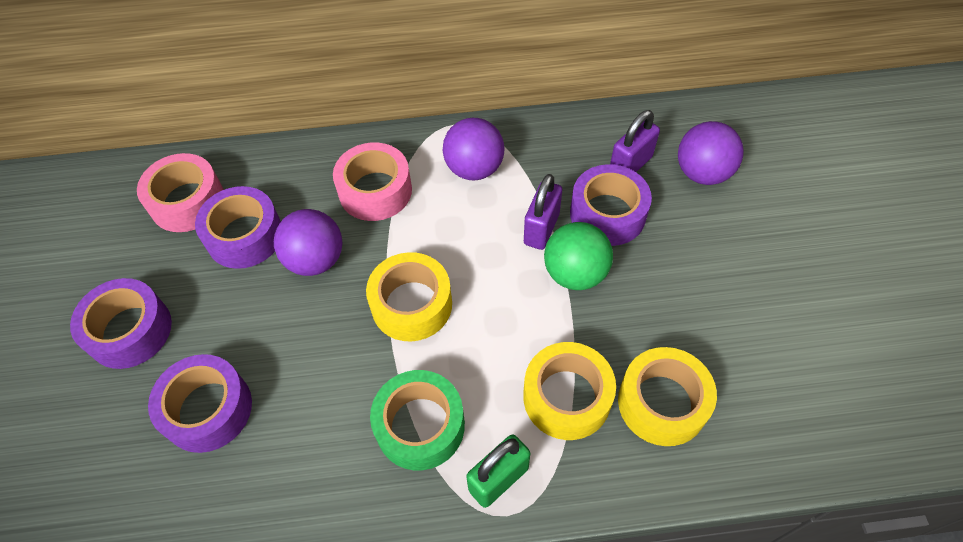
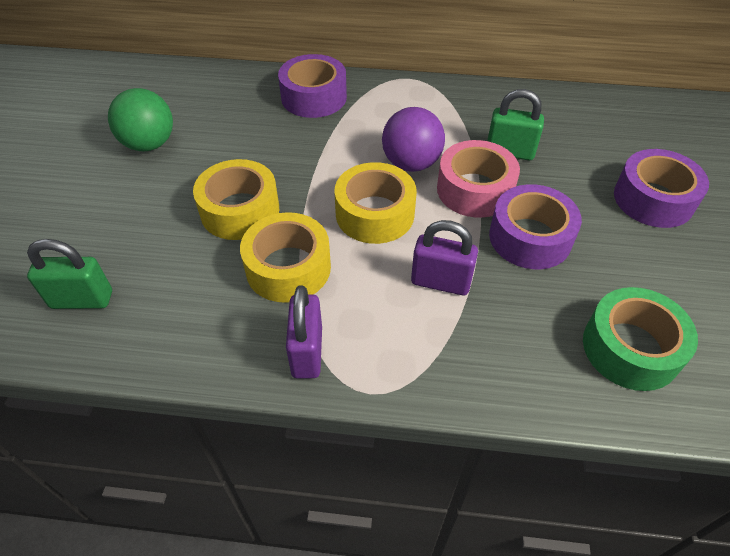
green padlock: 1 -> 2
pink tape: 2 -> 1
purple ball: 3 -> 1
purple tape: 4 -> 3

